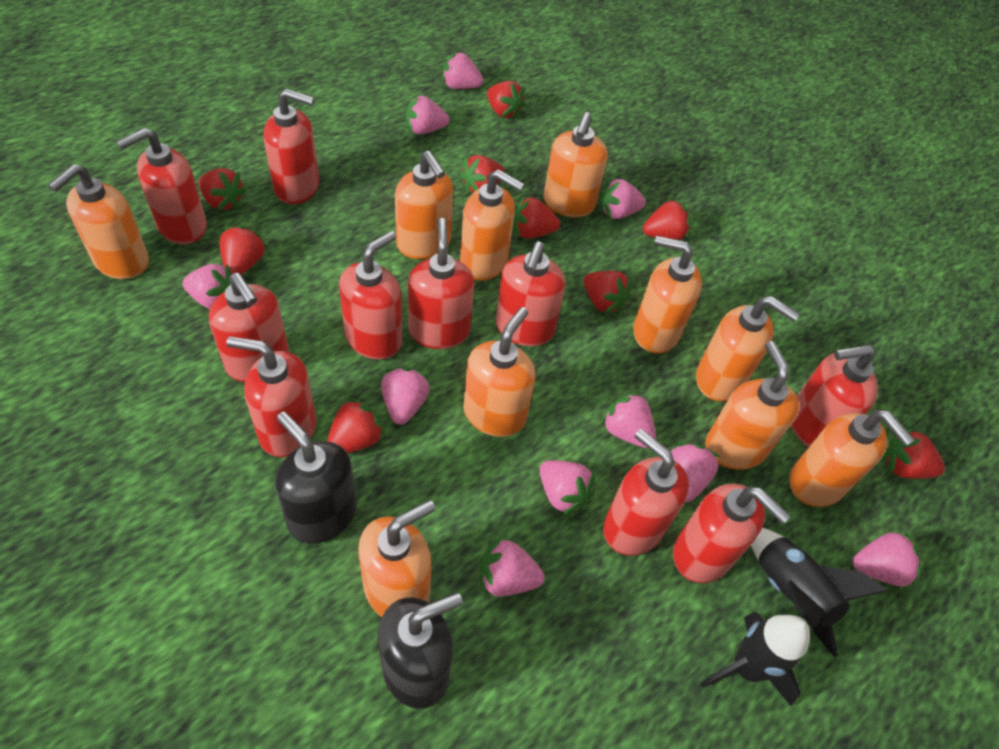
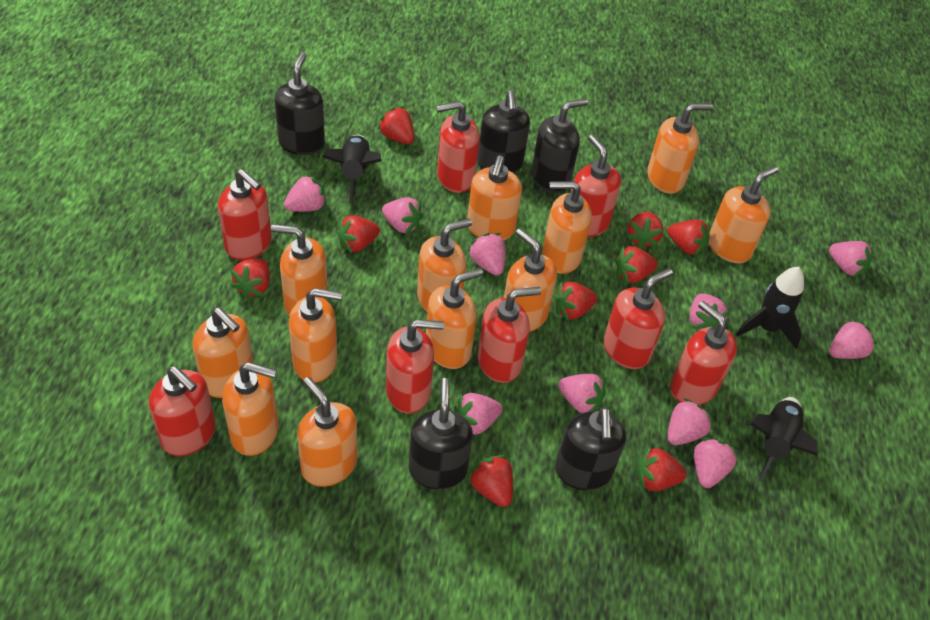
black rocket: 2 -> 3
black soap dispenser: 2 -> 5
orange soap dispenser: 10 -> 12
red soap dispenser: 10 -> 8

